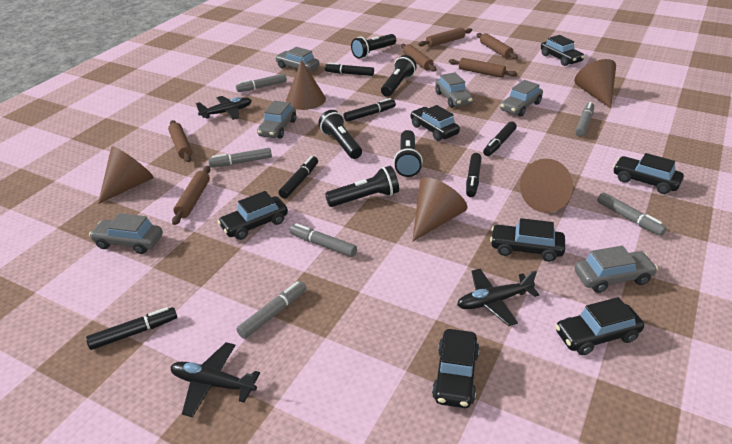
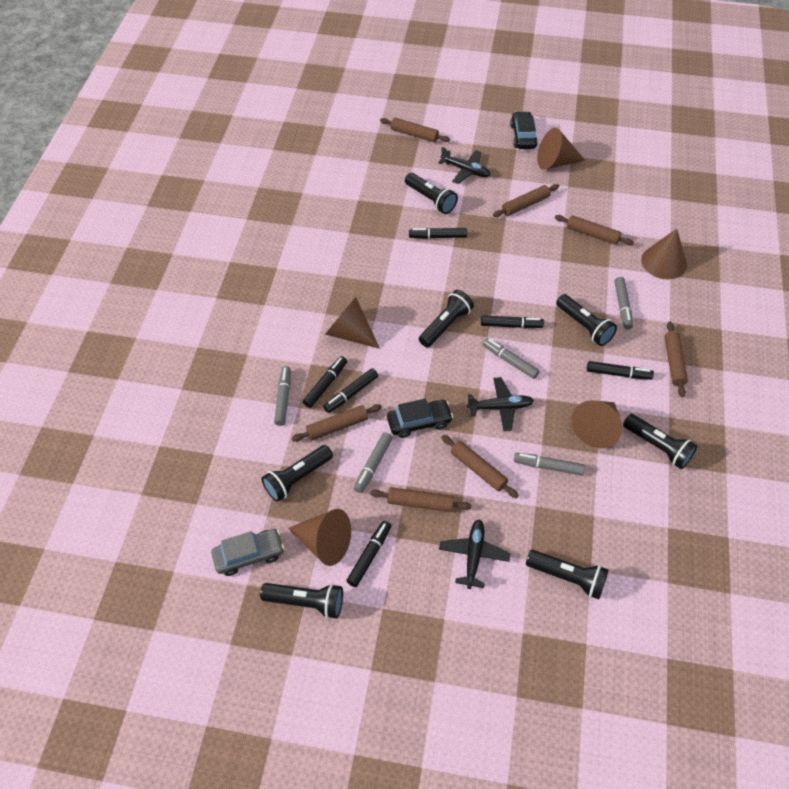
black car: 7 -> 2
black flashlight: 5 -> 7
brown rolling pin: 6 -> 7
grey car: 6 -> 1
grey marker: 6 -> 5

